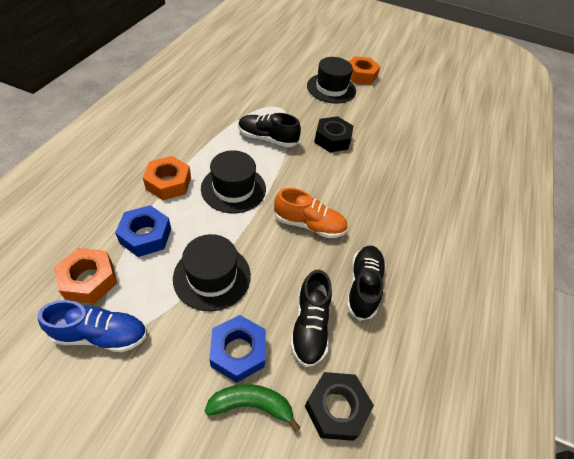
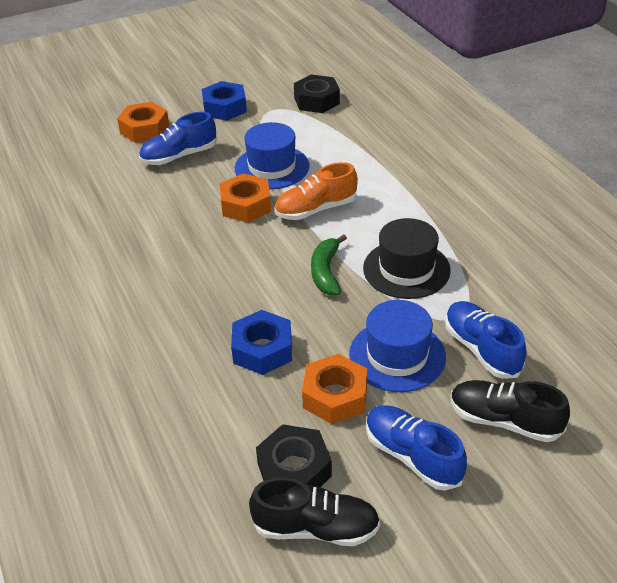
black hat: 3 -> 1
black shoe: 3 -> 2
blue hat: 0 -> 2
blue shoe: 1 -> 3

